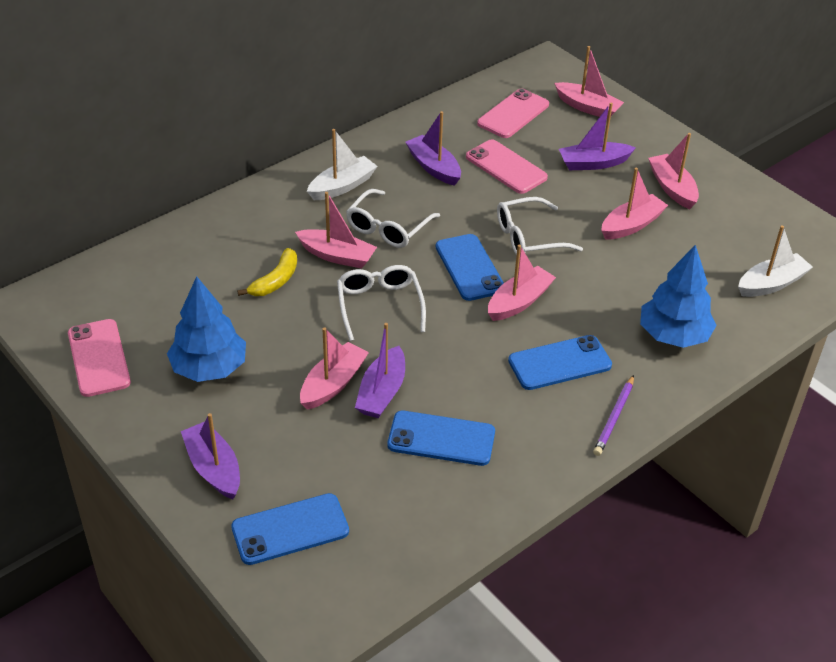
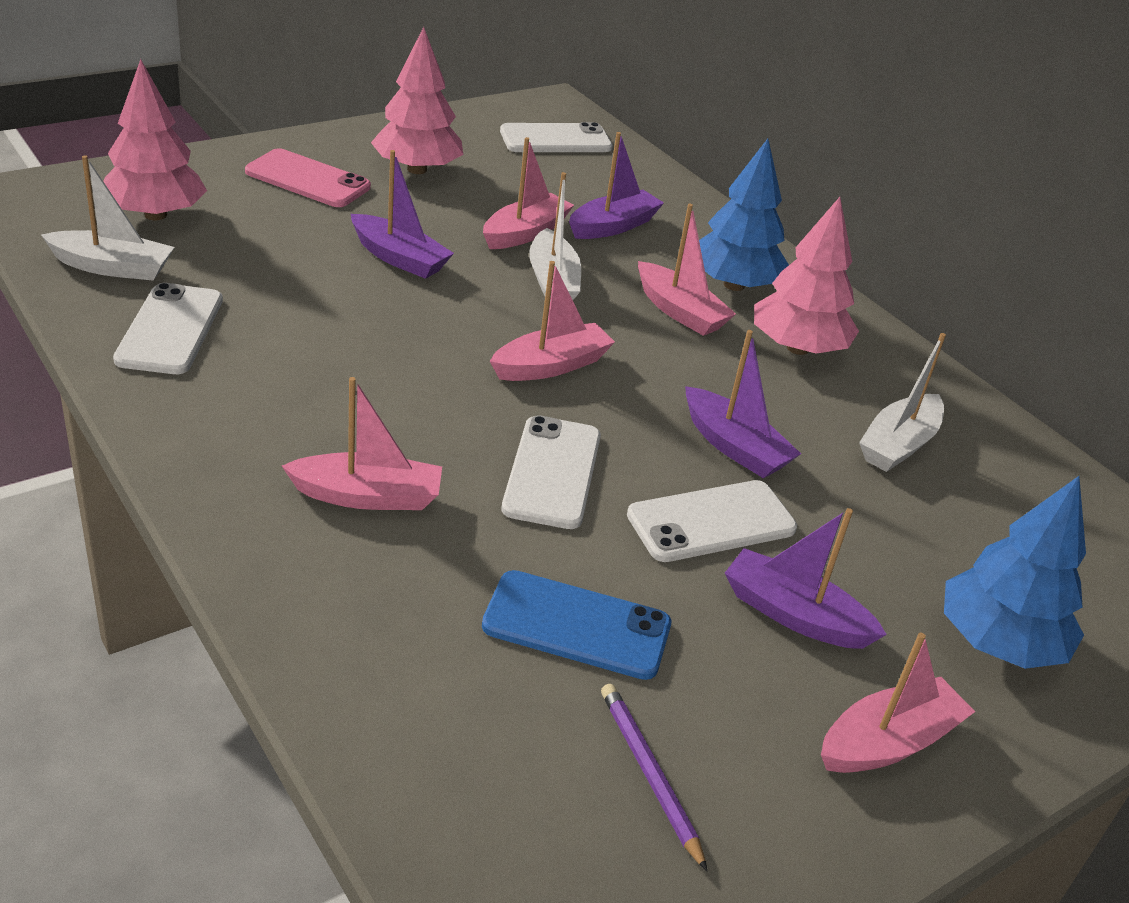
blue phone: 4 -> 1
pink boat: 6 -> 5
pink phone: 3 -> 1
pink tree: 0 -> 3
white boat: 2 -> 3
white glasses: 3 -> 0
white phone: 0 -> 4
yellow banana: 1 -> 0

